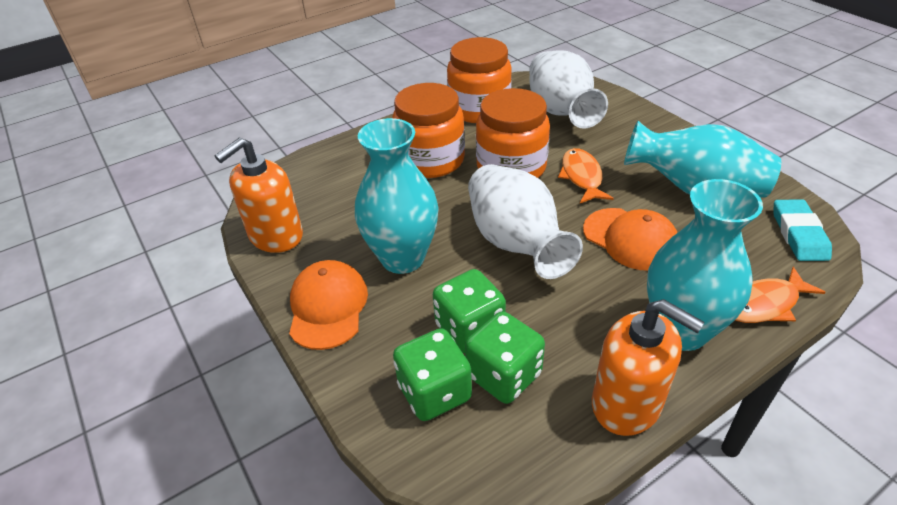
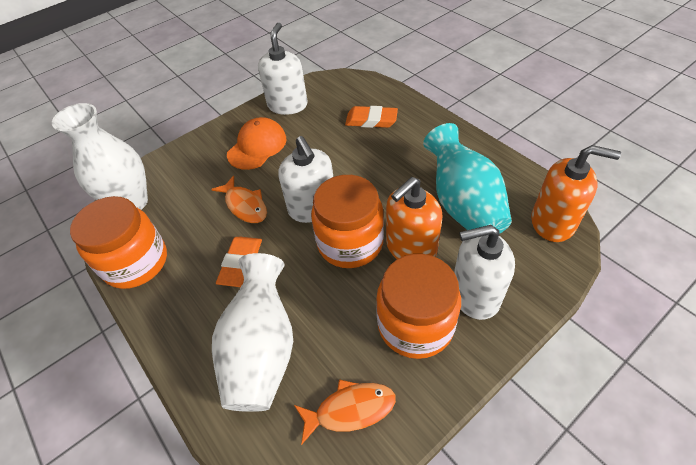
green dice: 3 -> 0
orange cap: 2 -> 1
orange eraser: 0 -> 2
turquoise eraser: 1 -> 0
turquoise vase: 3 -> 1
white soap dispenser: 0 -> 3

